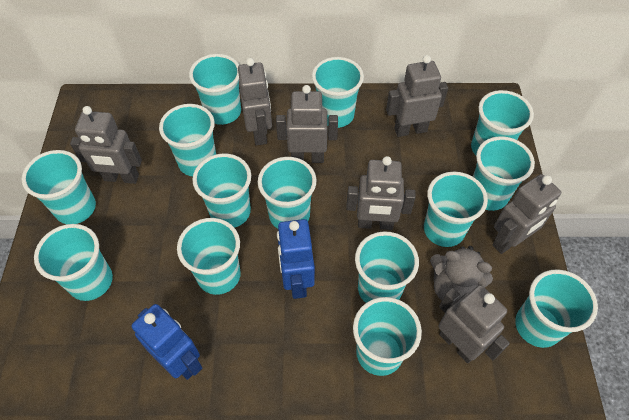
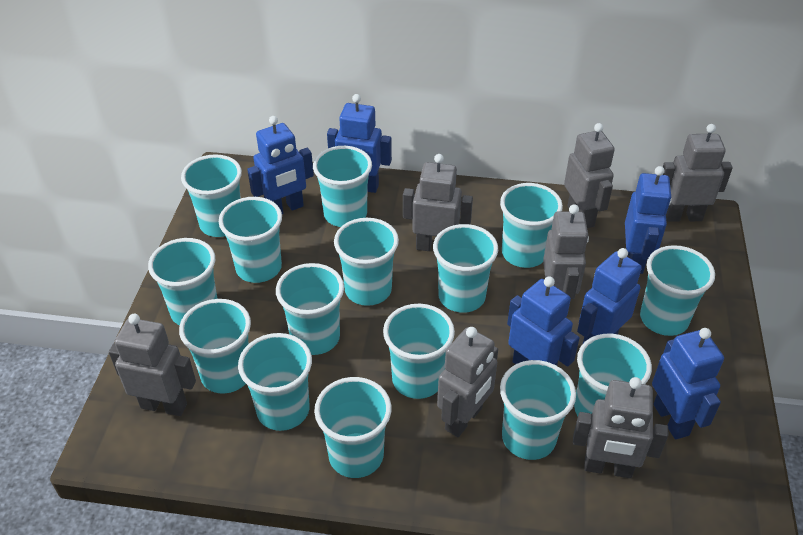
blue robot: 2 -> 6
grey teddy bear: 1 -> 0
turquoise cup: 14 -> 15

